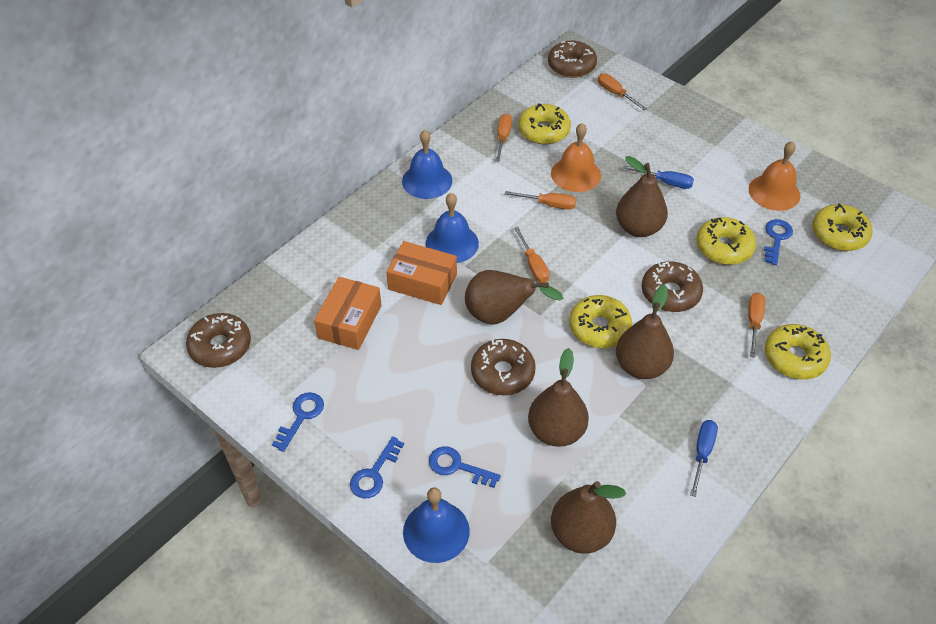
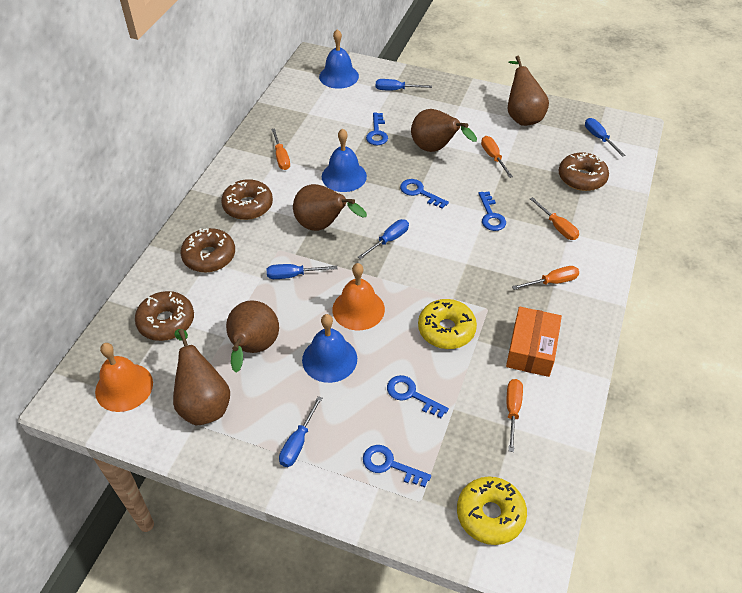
blue key: 4 -> 5
blue screwdriver: 2 -> 5
orange box: 2 -> 1
yellow donut: 5 -> 2

